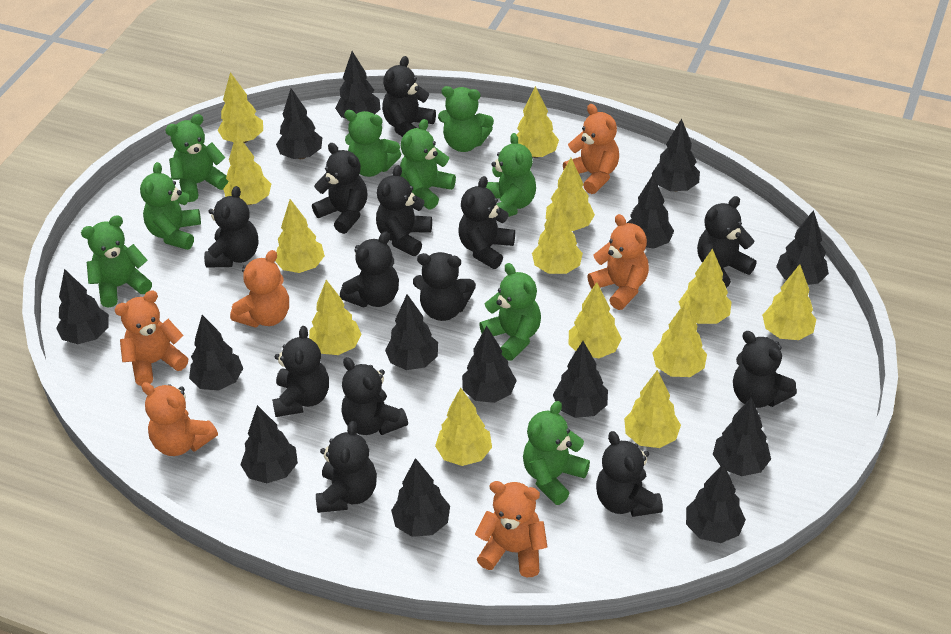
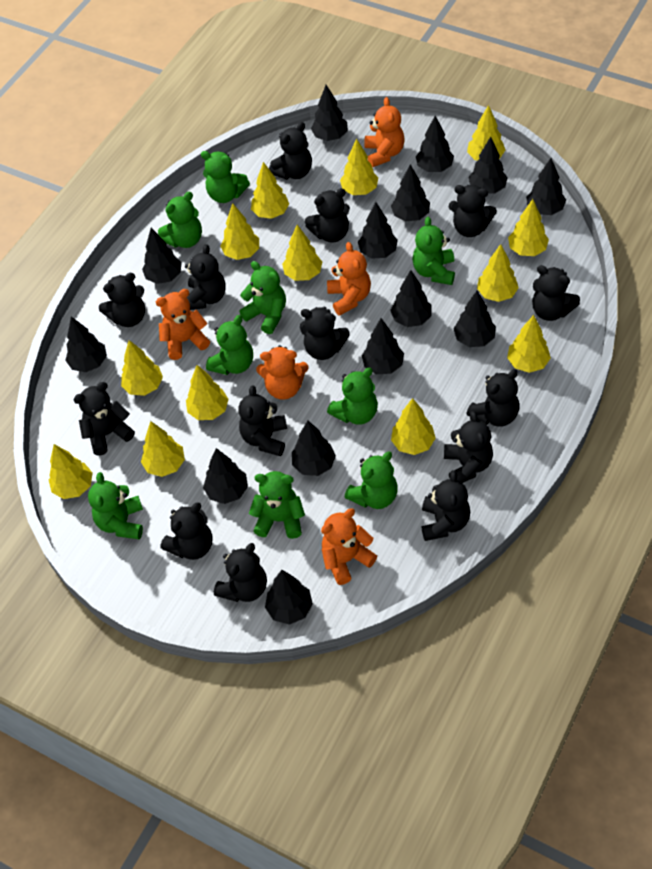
black teddy bear: 13 -> 14
orange teddy bear: 6 -> 5

